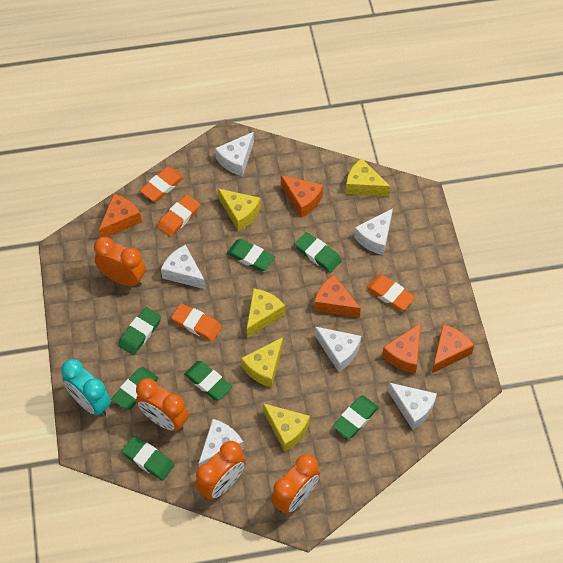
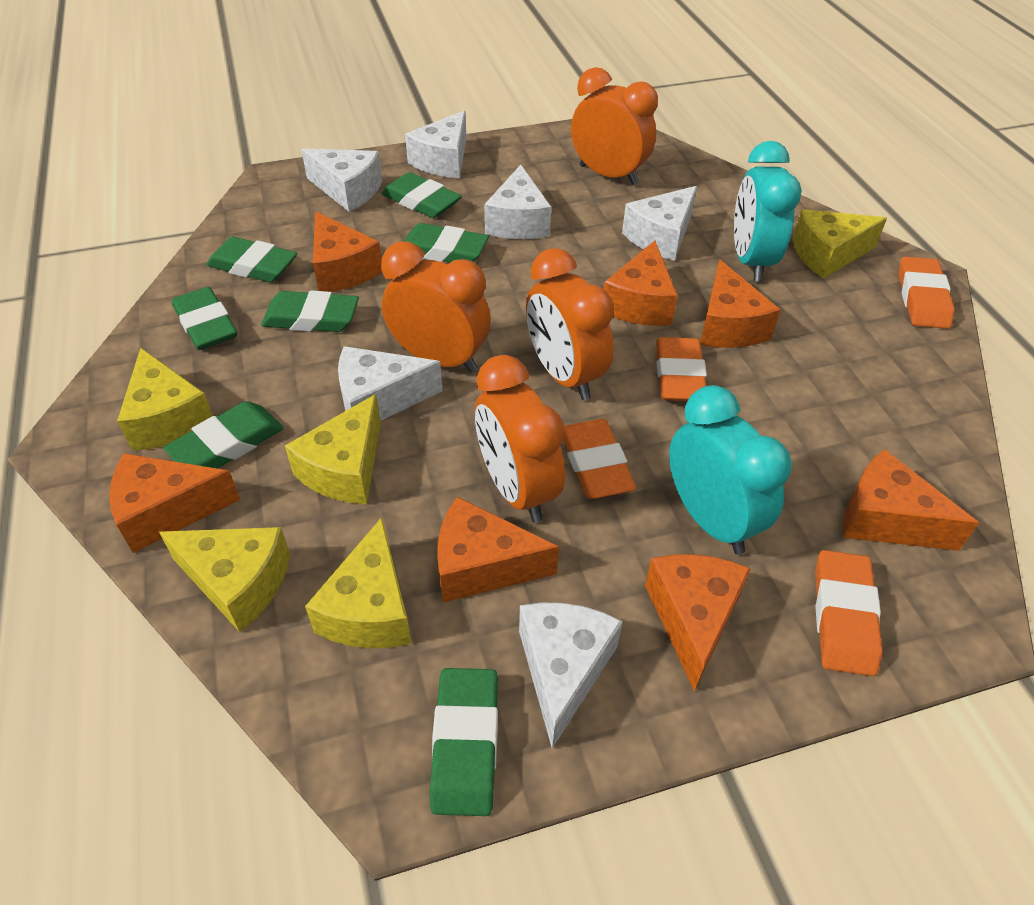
orange cheese: 5 -> 7
turquoise clock: 1 -> 2

